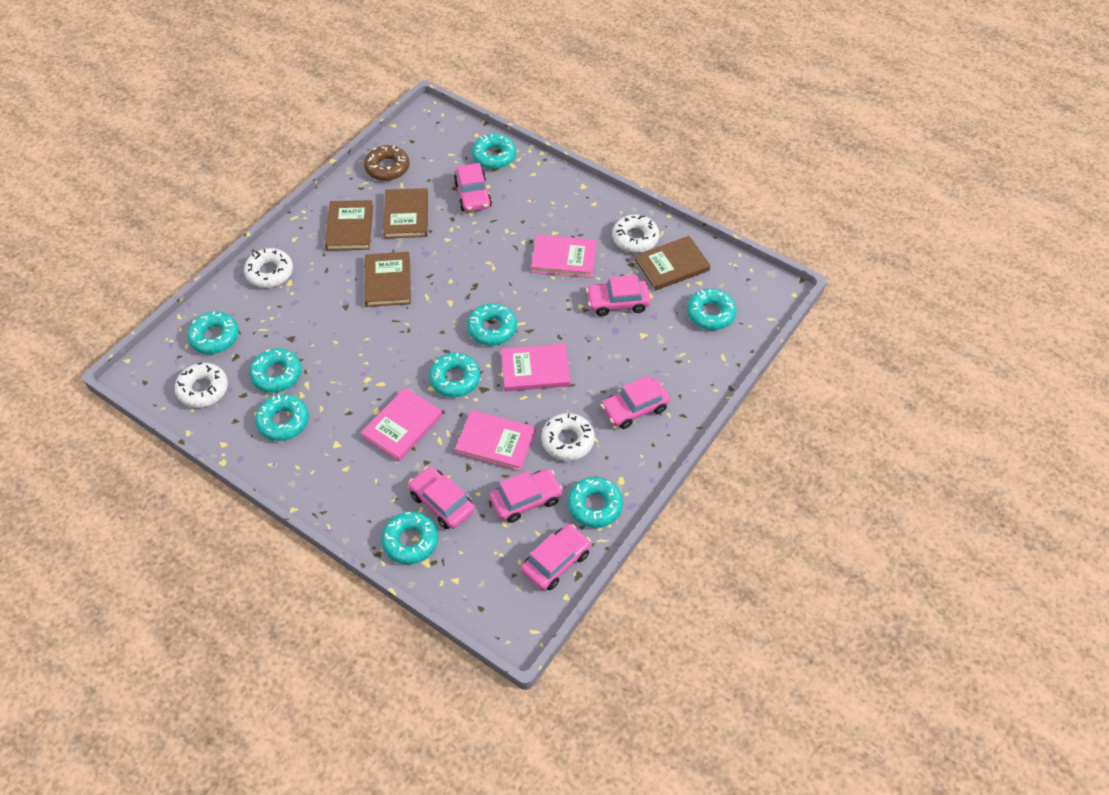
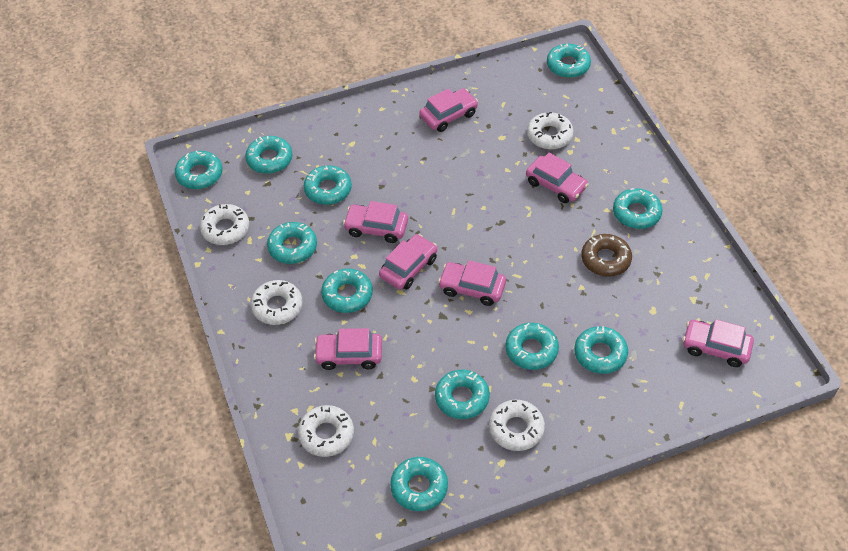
brown book: 4 -> 0
pink book: 4 -> 0
pink car: 6 -> 7
turquoise donut: 9 -> 11
white donut: 4 -> 5

